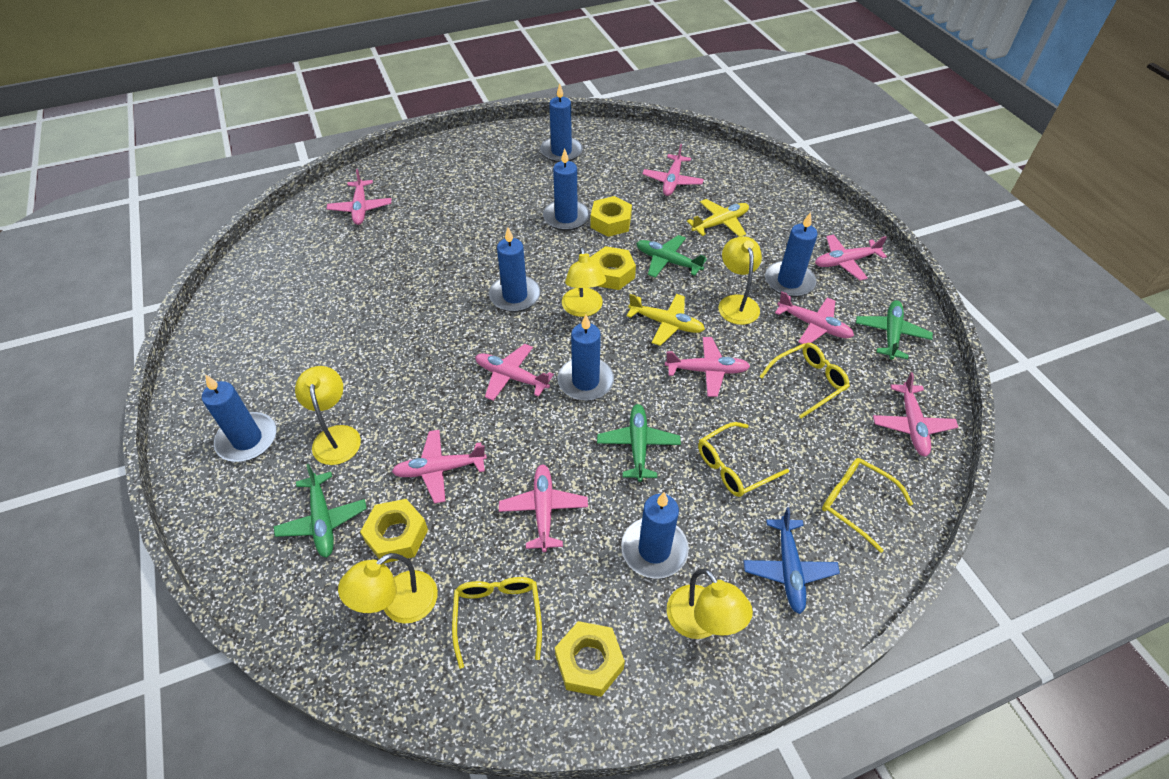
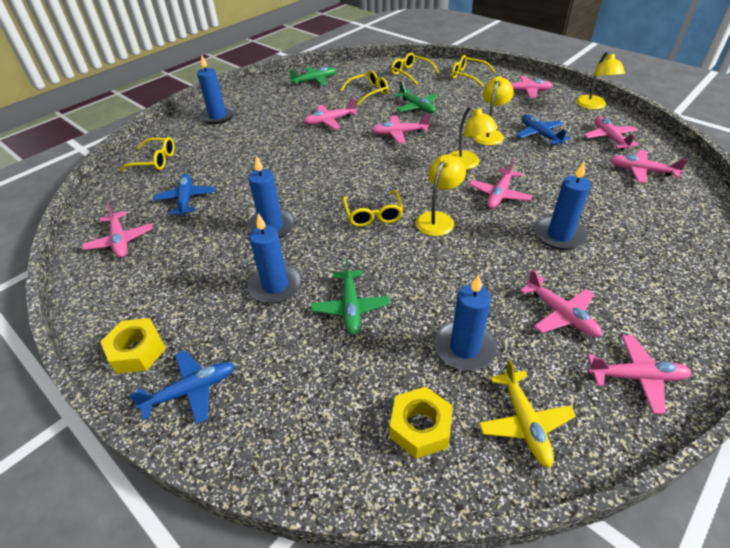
blue candle: 7 -> 5
blue plane: 1 -> 3
green plane: 4 -> 3
yellow glasses: 4 -> 5
yellow lamp: 5 -> 4
yellow nut: 4 -> 2
yellow plane: 2 -> 1

